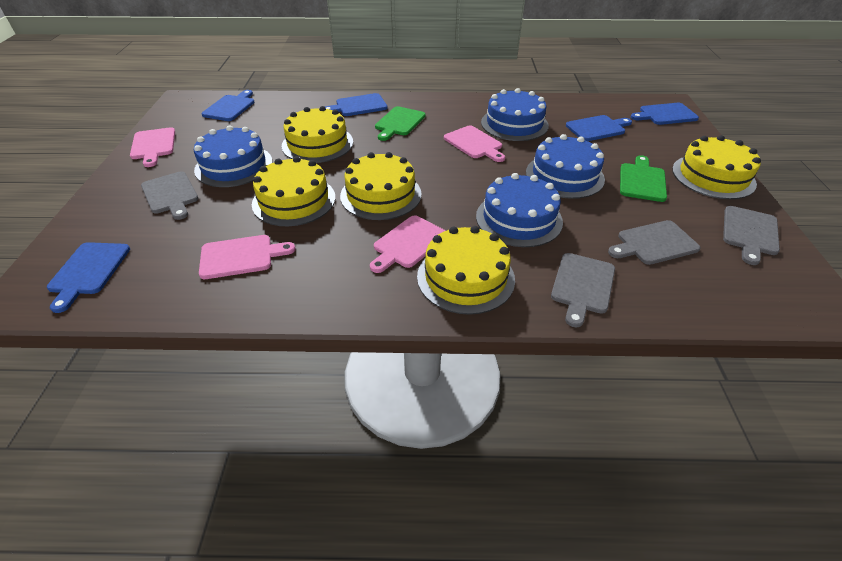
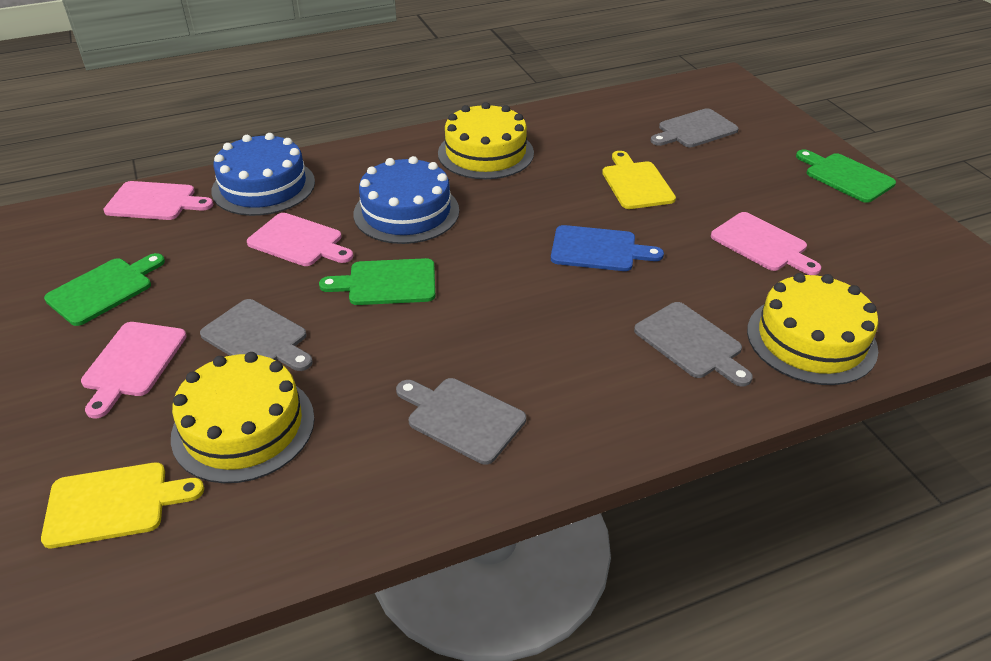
blue cake: 4 -> 2
blue cutting board: 5 -> 1
green cutting board: 2 -> 3
yellow cake: 5 -> 3
yellow cutting board: 0 -> 2

